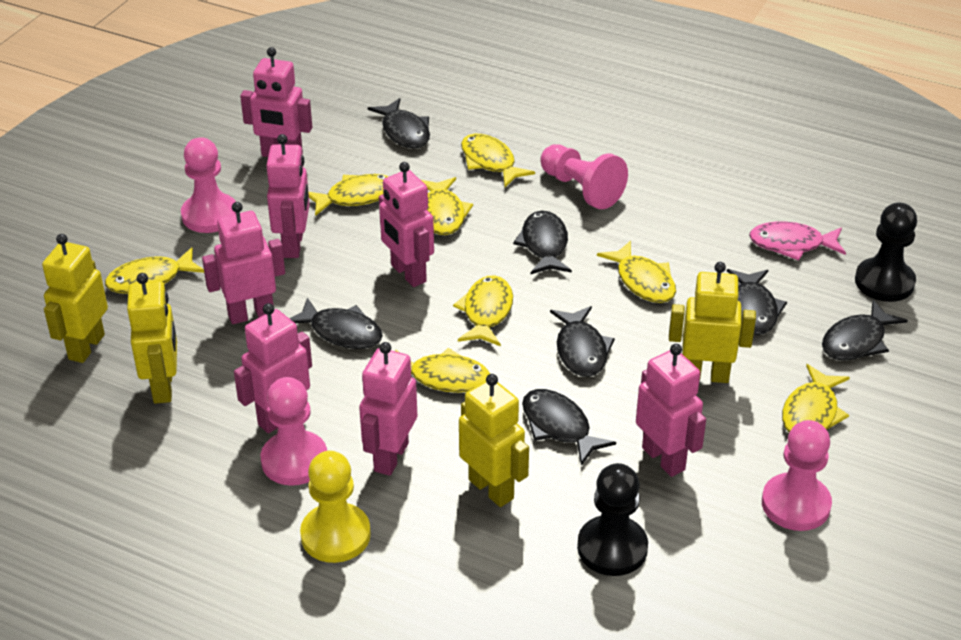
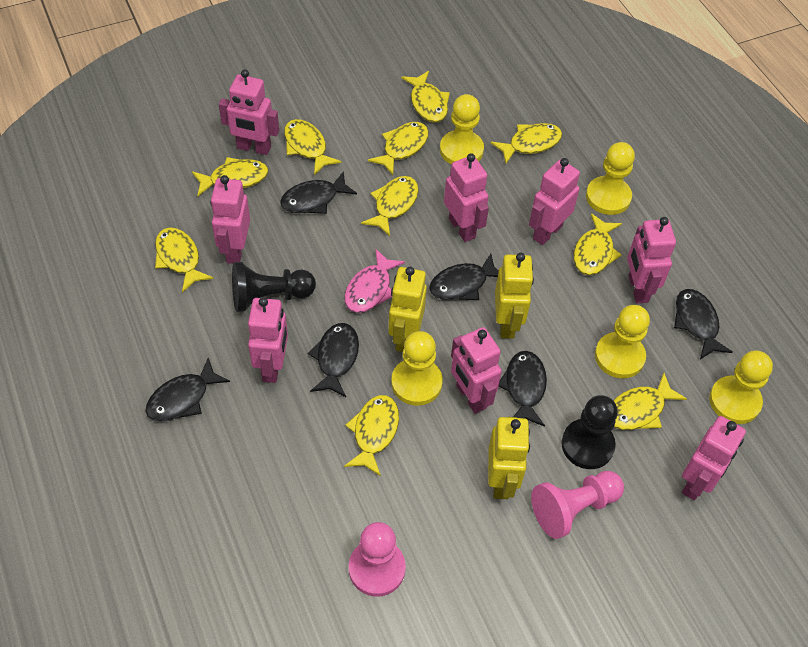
black fish: 7 -> 6
pink pawn: 4 -> 2
pink robot: 7 -> 8
yellow fish: 8 -> 10
yellow pawn: 1 -> 5
yellow robot: 4 -> 3

